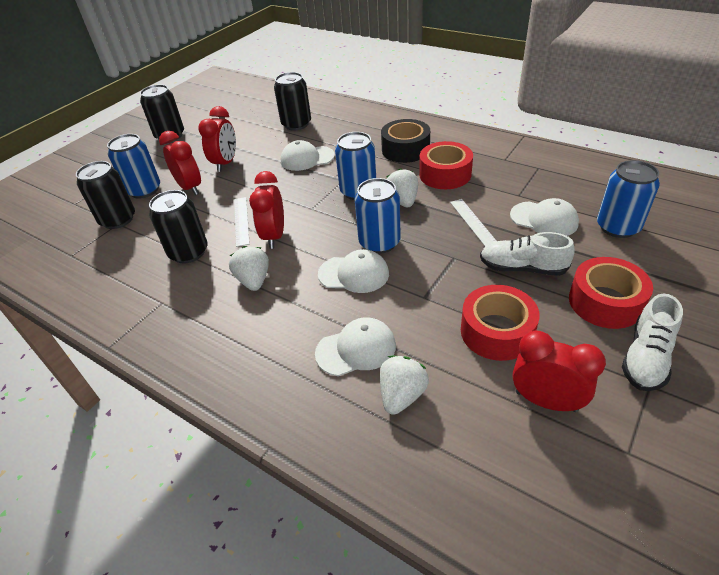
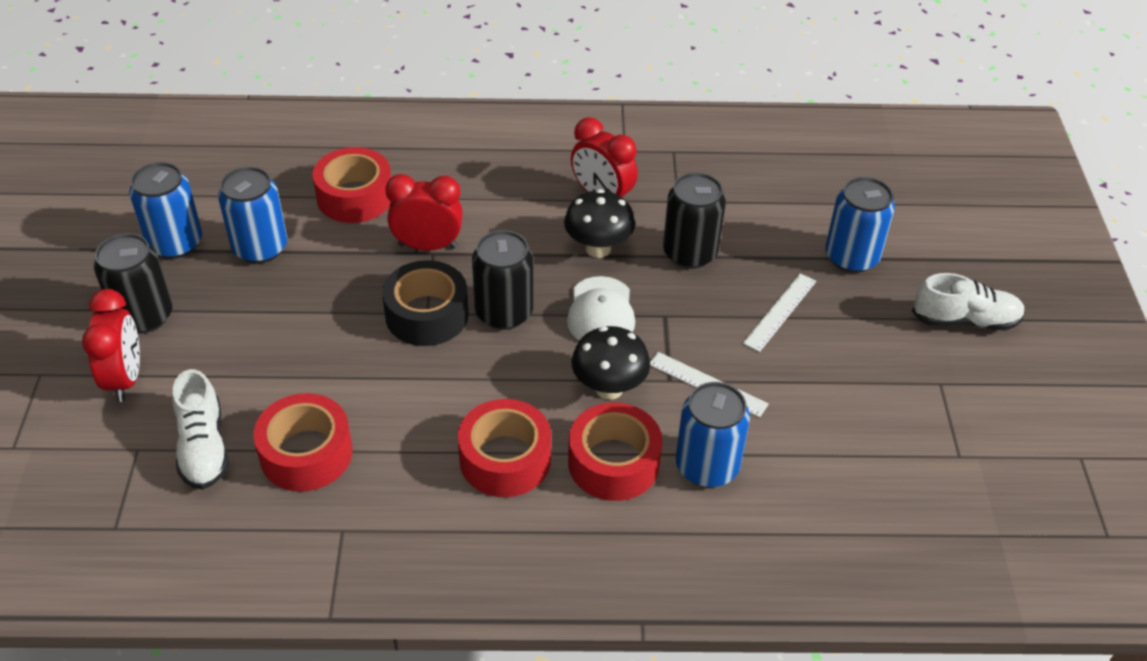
black can: 4 -> 3
black mushroom: 0 -> 2
red clock: 4 -> 3
red tape: 3 -> 4
white cap: 4 -> 1
white strawberry: 3 -> 0

